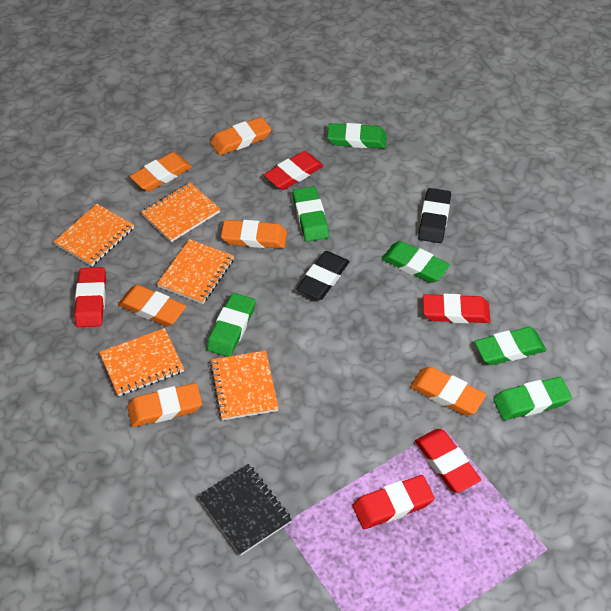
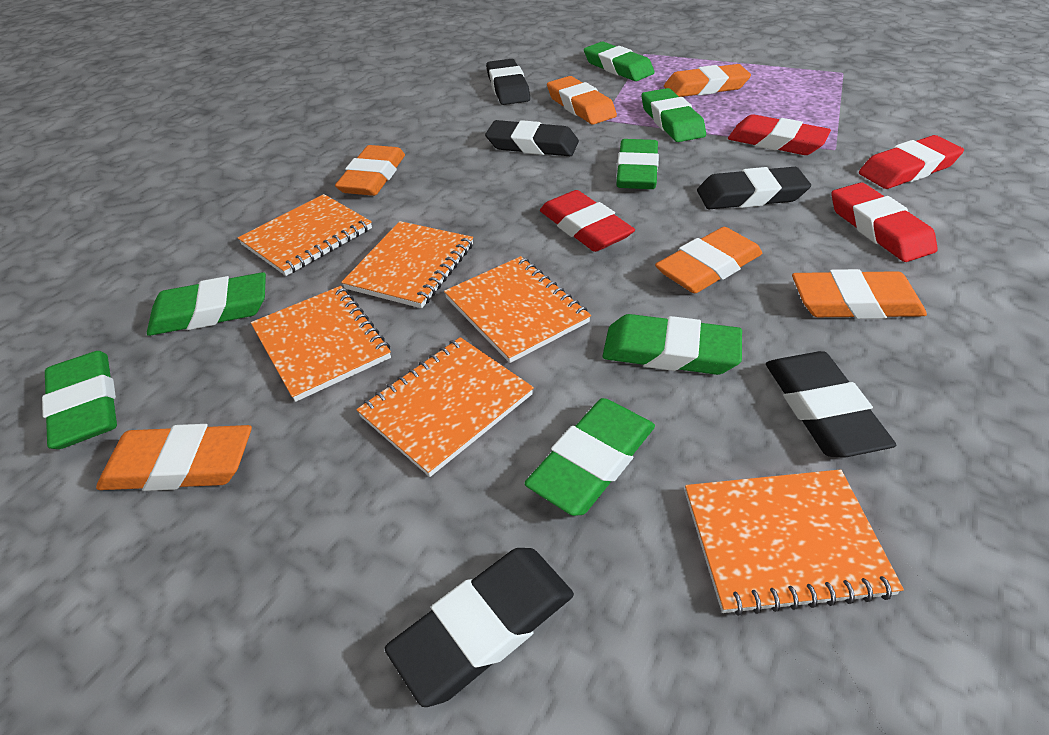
black eraser: 2 -> 5
black notebook: 1 -> 0
green eraser: 6 -> 7
orange notebook: 5 -> 6
red eraser: 5 -> 4

